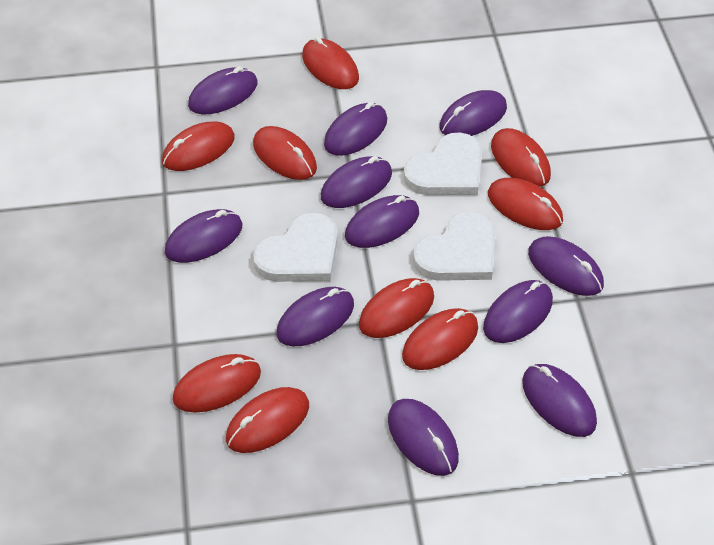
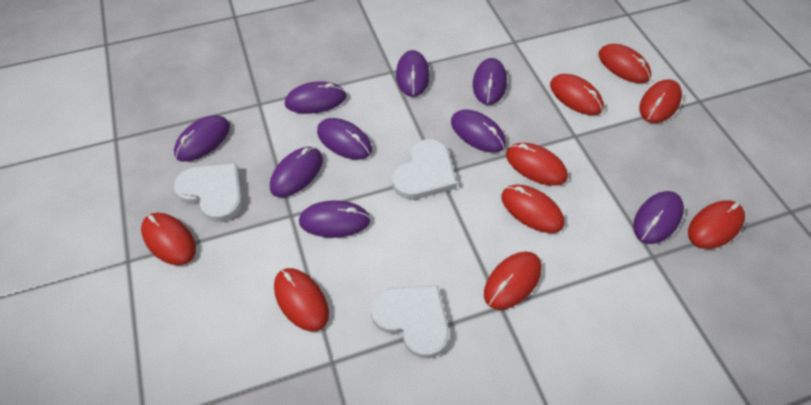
purple mouse: 11 -> 9

